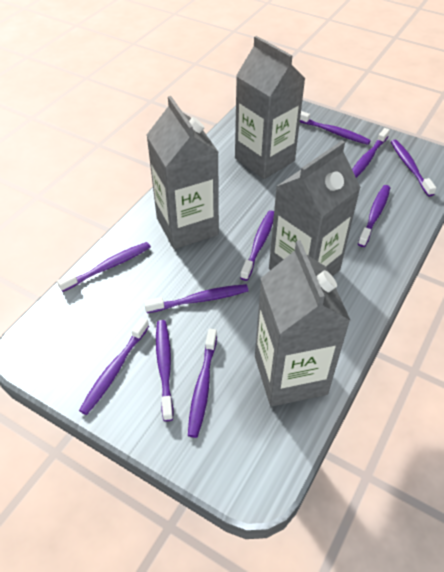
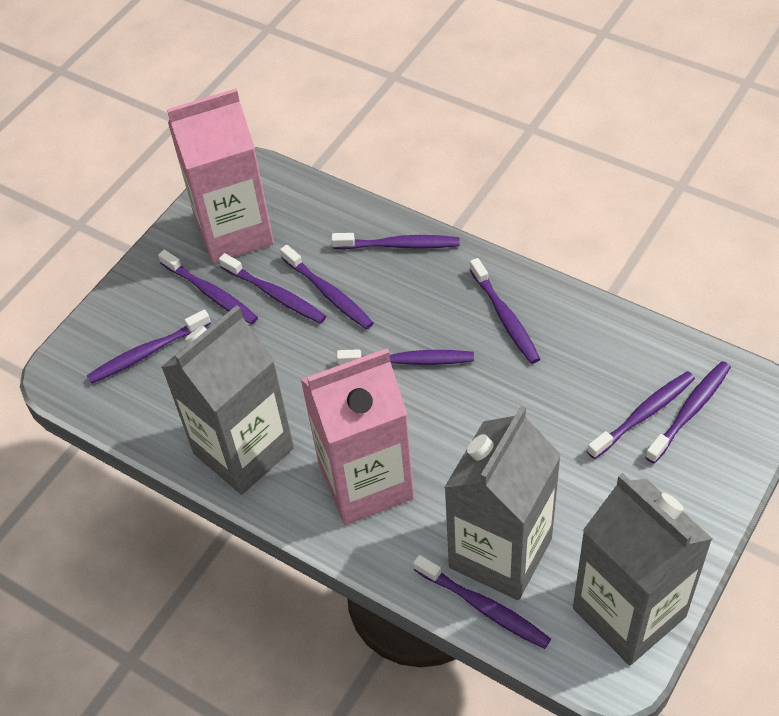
grey carton: 4 -> 3
pink carton: 0 -> 2

